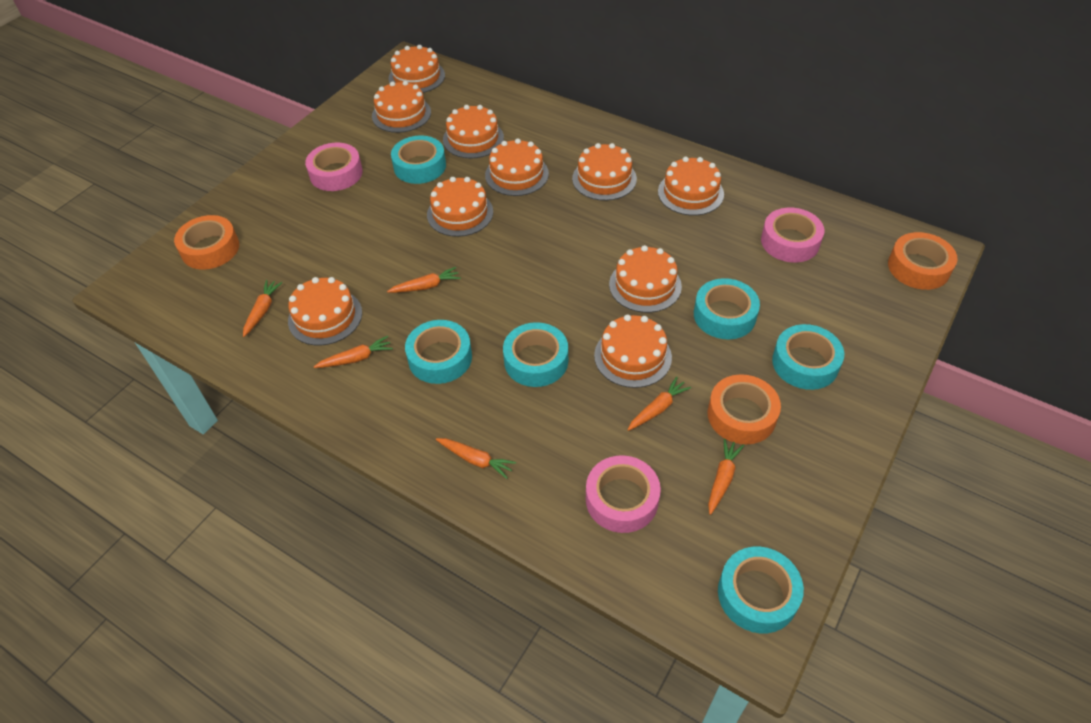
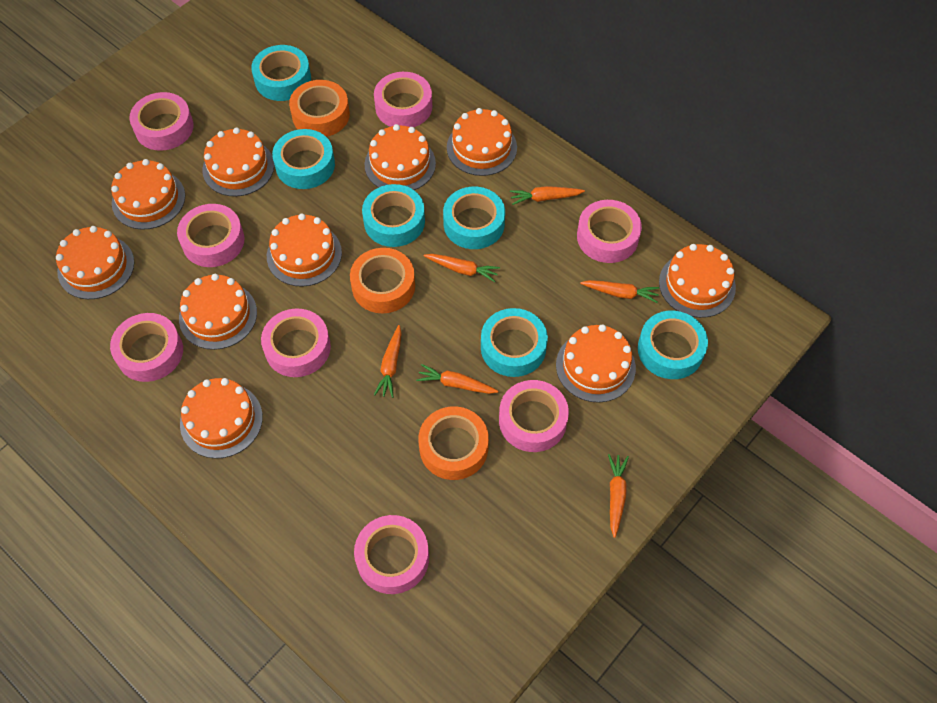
pink tape: 3 -> 8

